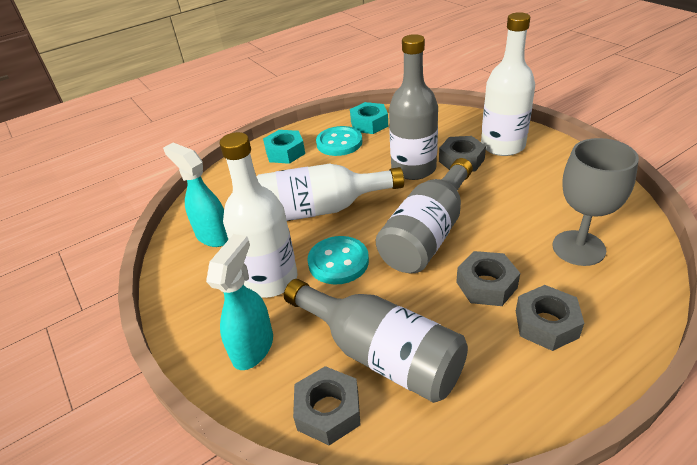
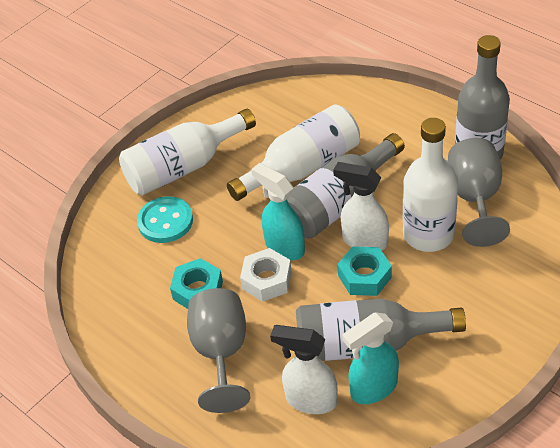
grey goblet: 1 -> 2
grey nut: 4 -> 0
turquoise button: 2 -> 1
white nut: 0 -> 1
white spray bottle: 0 -> 2

